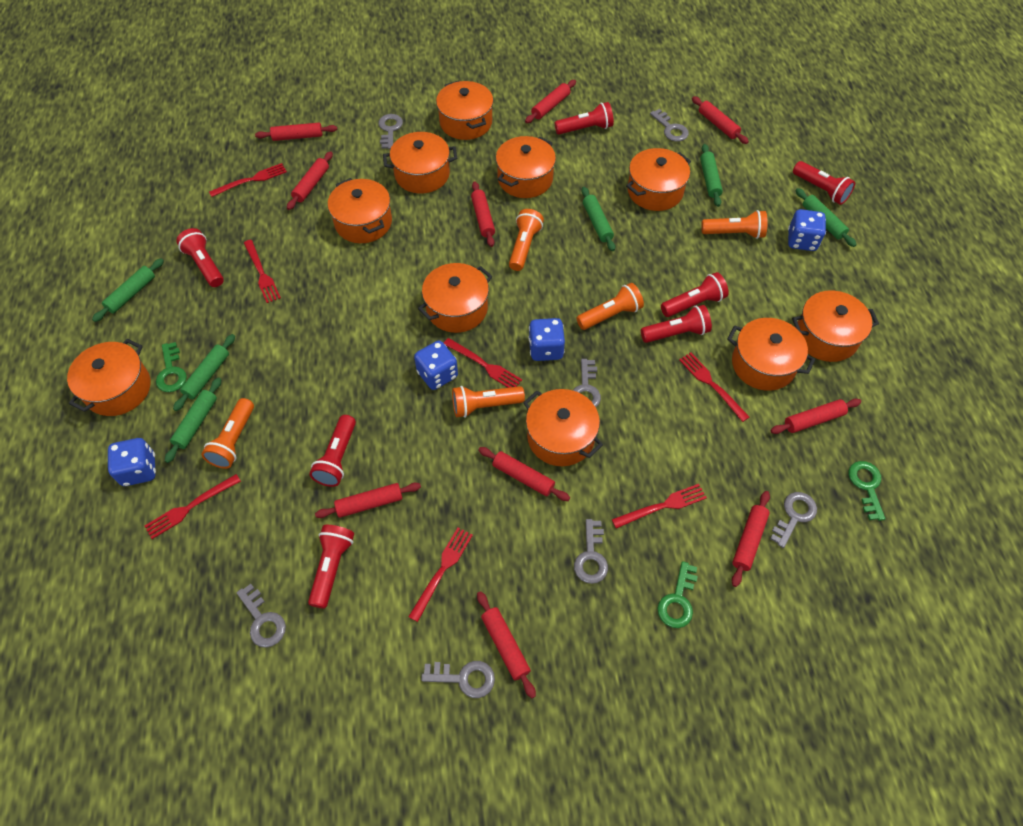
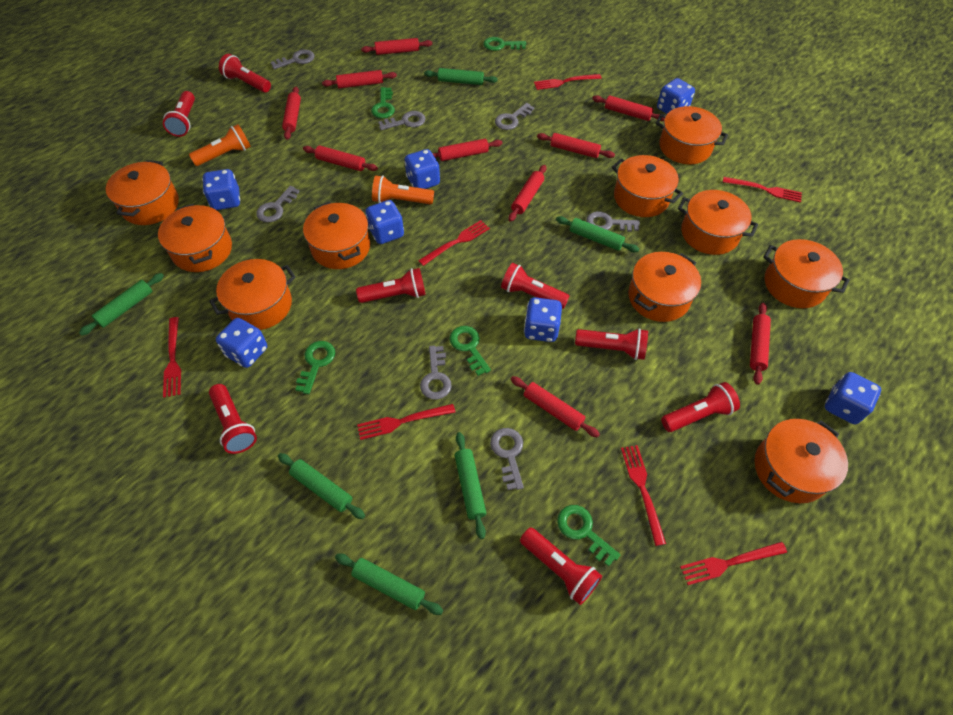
blue dice: 4 -> 7
green key: 3 -> 5
orange flashlight: 5 -> 2
red flashlight: 7 -> 8

